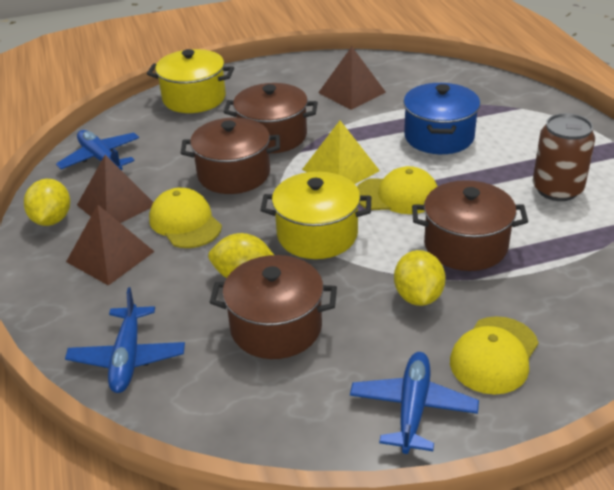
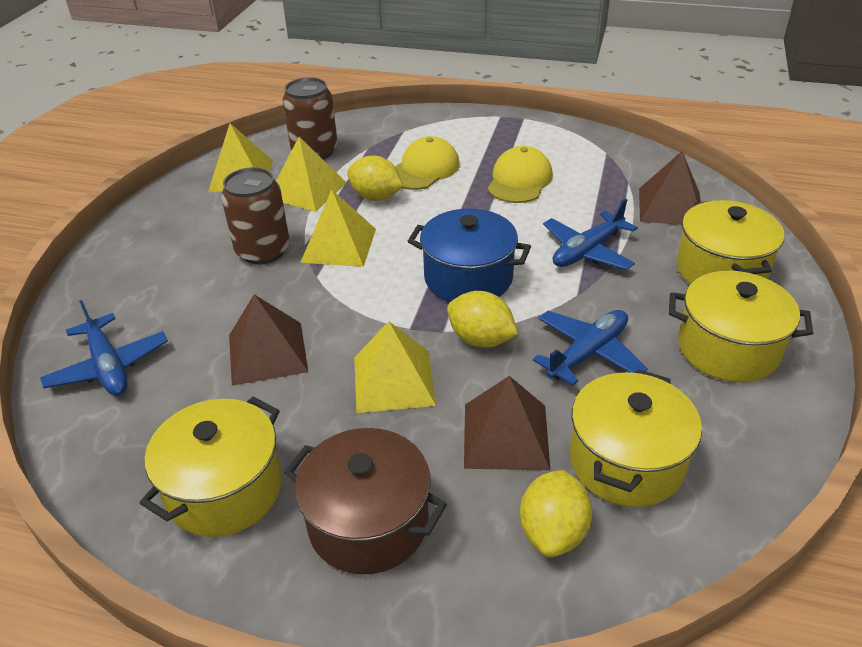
brown can: 1 -> 2
brown pot: 4 -> 1
yellow cap: 3 -> 2
yellow pot: 2 -> 4
yellow pyramid: 1 -> 4

